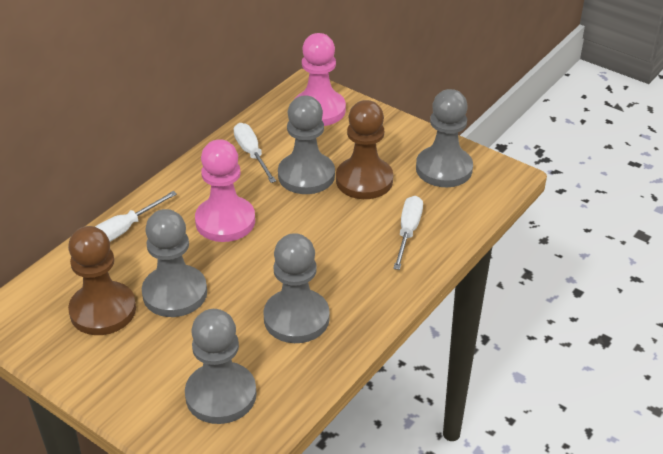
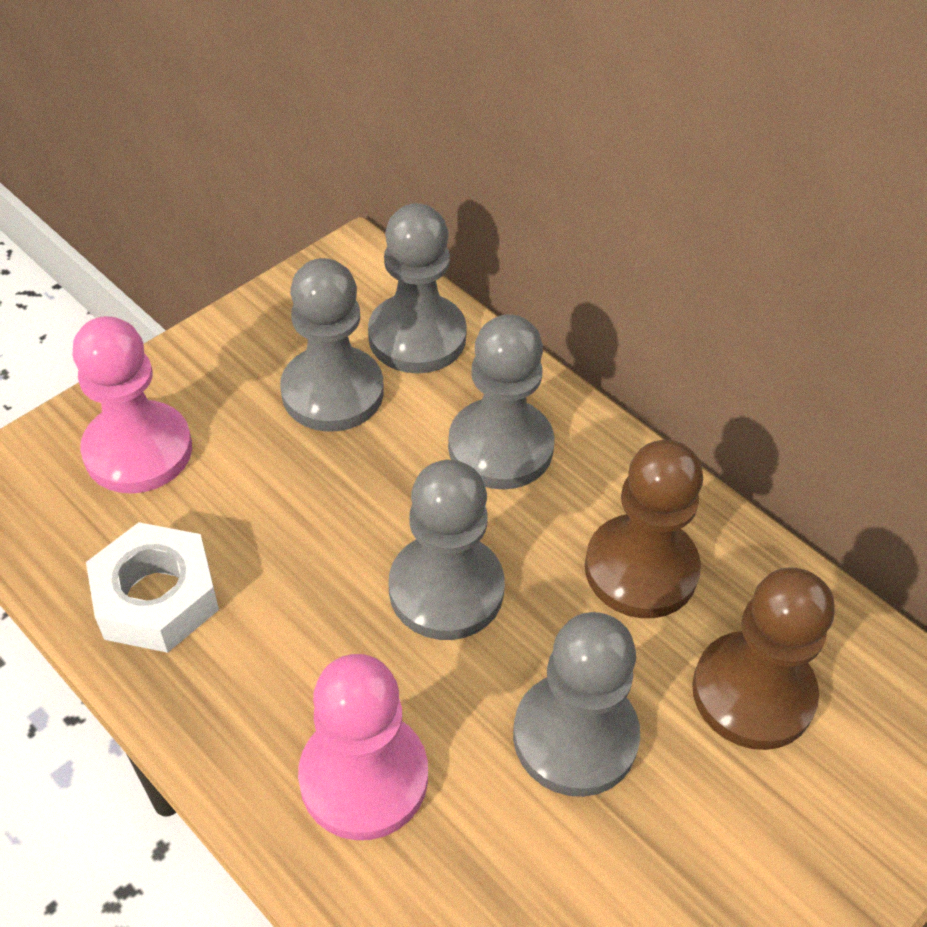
white nut: 0 -> 1
white screwdriver: 3 -> 0

